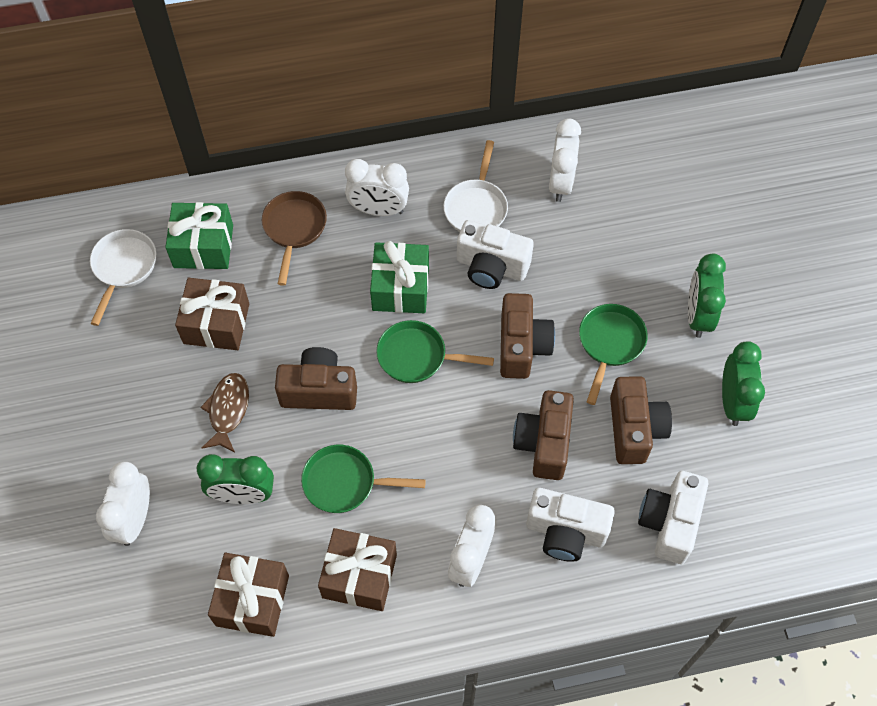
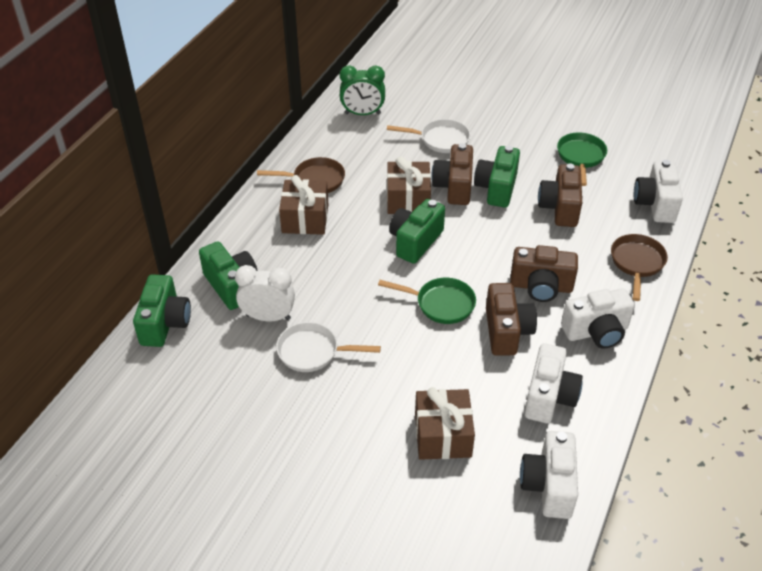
brown fish: 1 -> 0
brown pan: 1 -> 2
green camera: 0 -> 4
green clock: 3 -> 1
green gift: 2 -> 0
green pan: 3 -> 2
white camera: 3 -> 4
white clock: 4 -> 1

